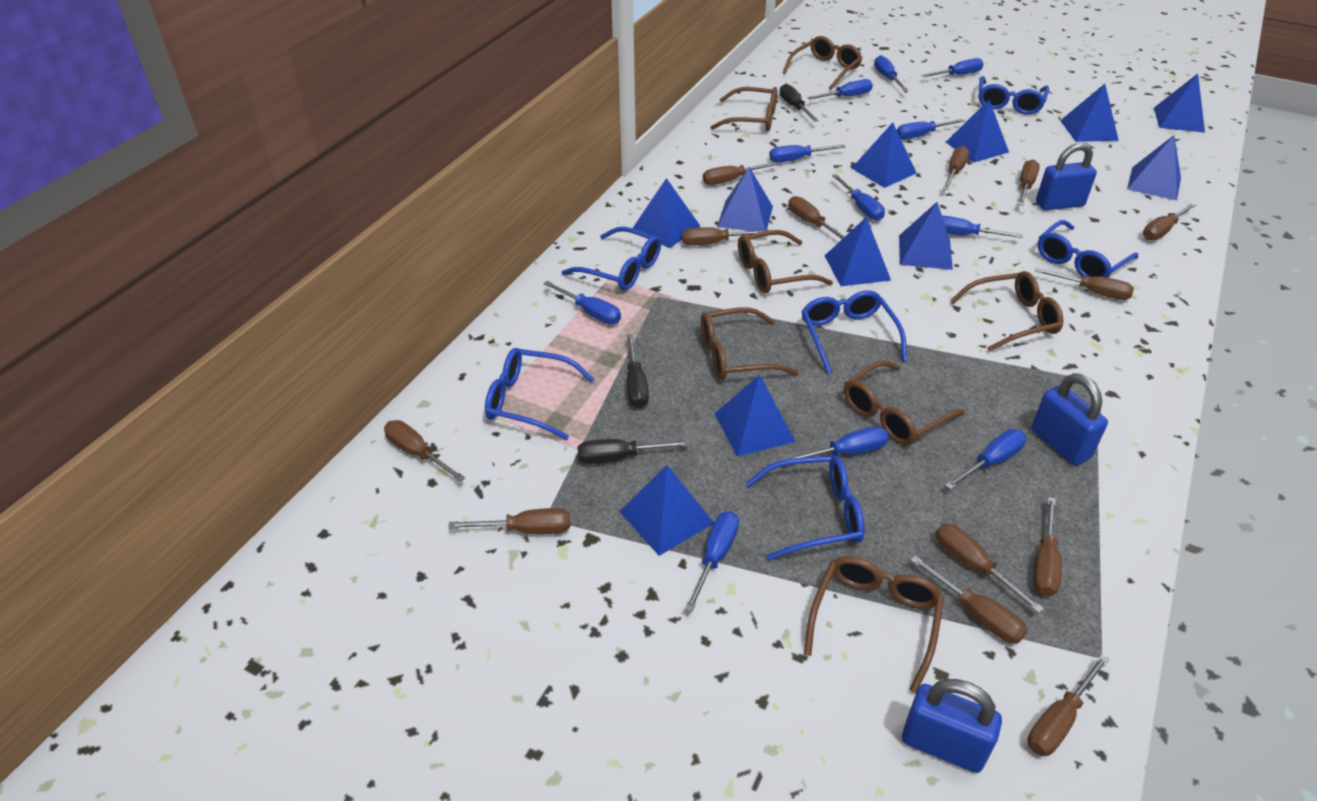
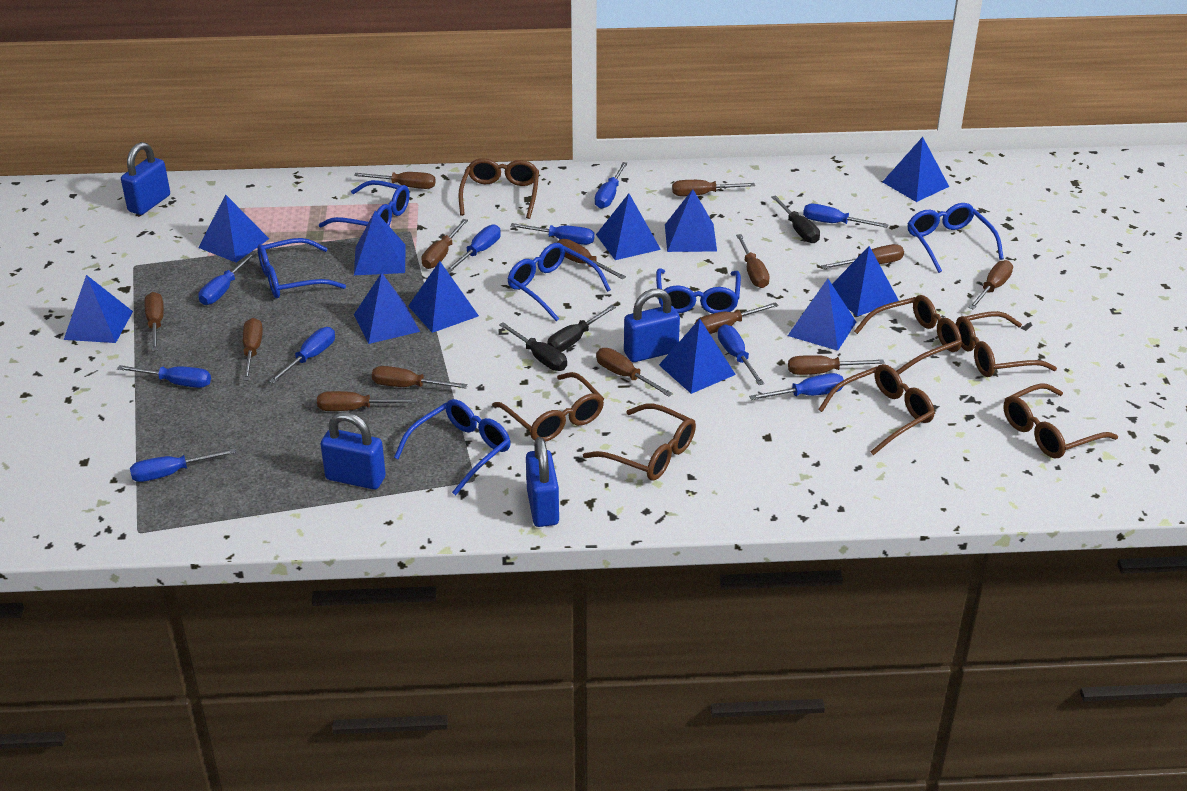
blue padlock: 3 -> 4
blue screwdriver: 11 -> 10
brown screwdriver: 13 -> 14

